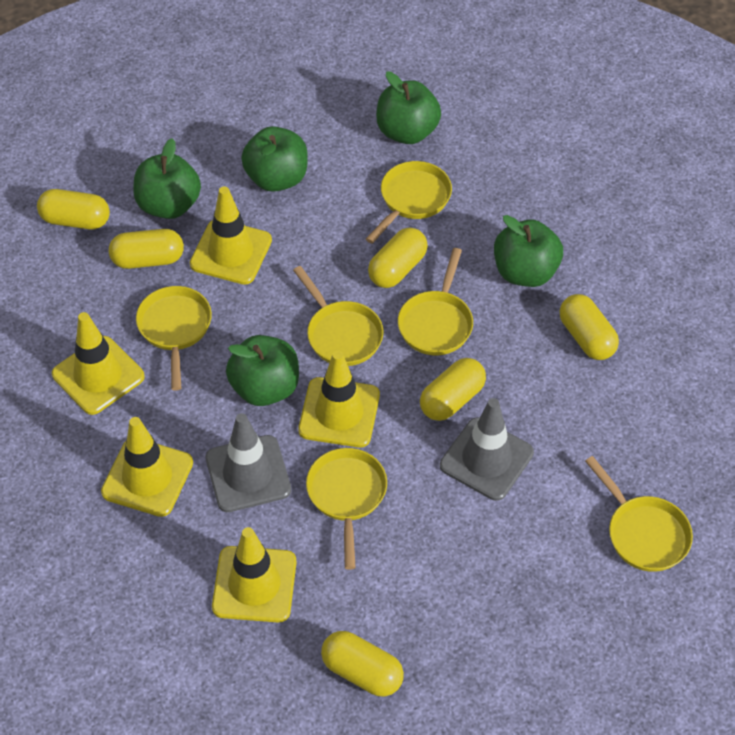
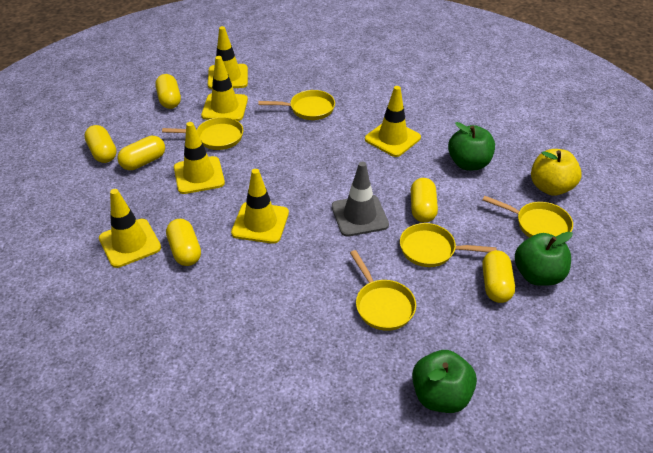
green apple: 5 -> 3
grey traffic cone: 2 -> 1
yellow apple: 0 -> 1
yellow pan: 6 -> 5
yellow traffic cone: 5 -> 6

